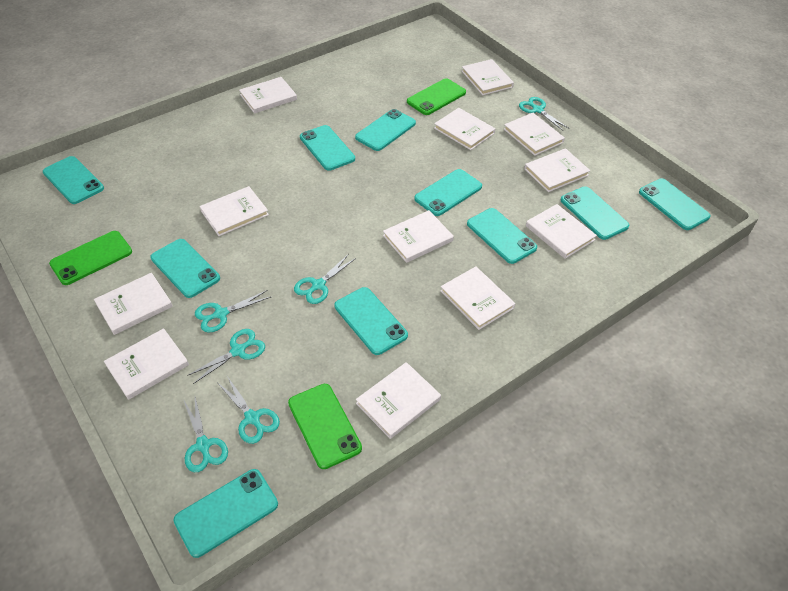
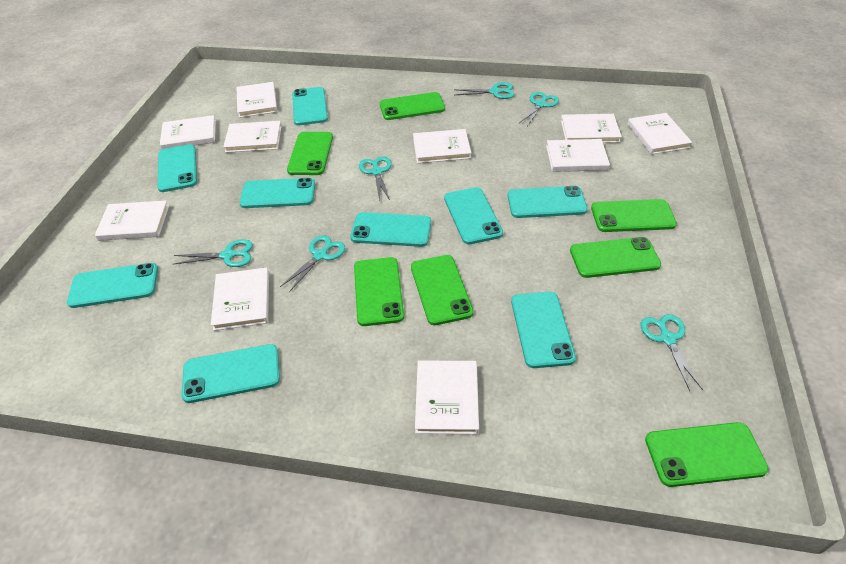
green phone: 3 -> 7
turquoise phone: 10 -> 9
white book: 12 -> 10

